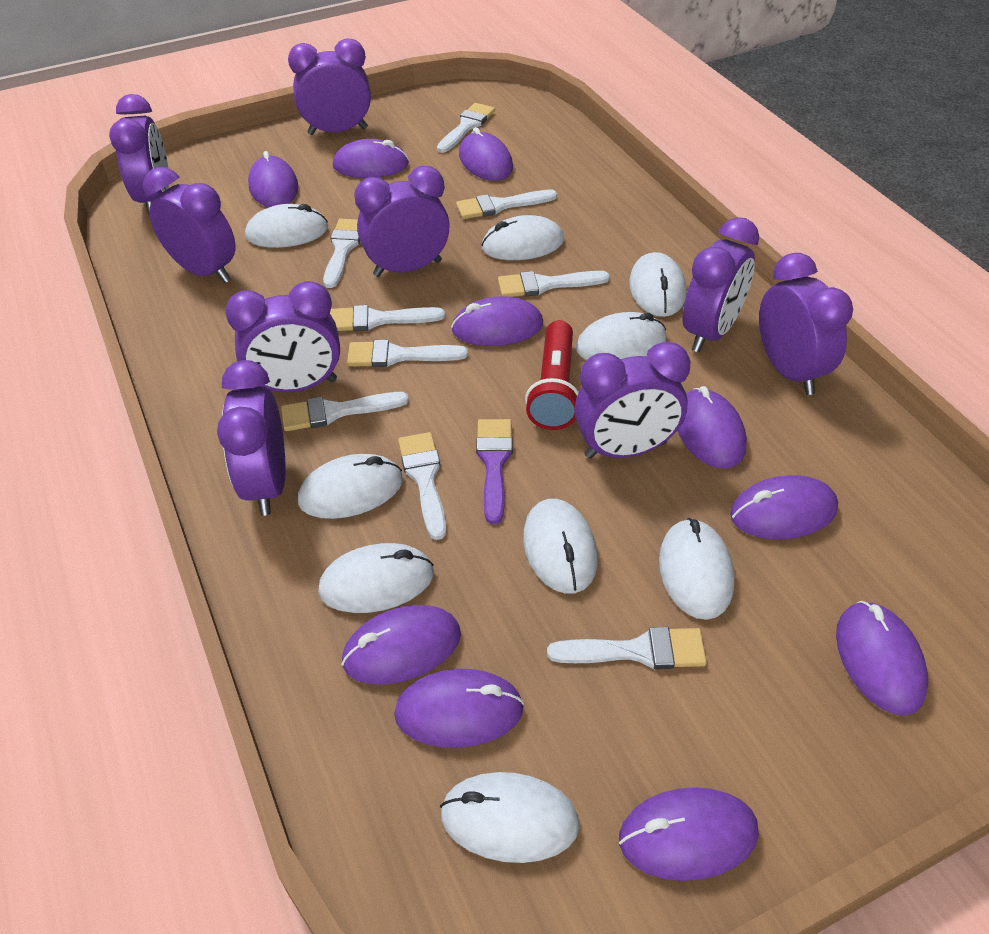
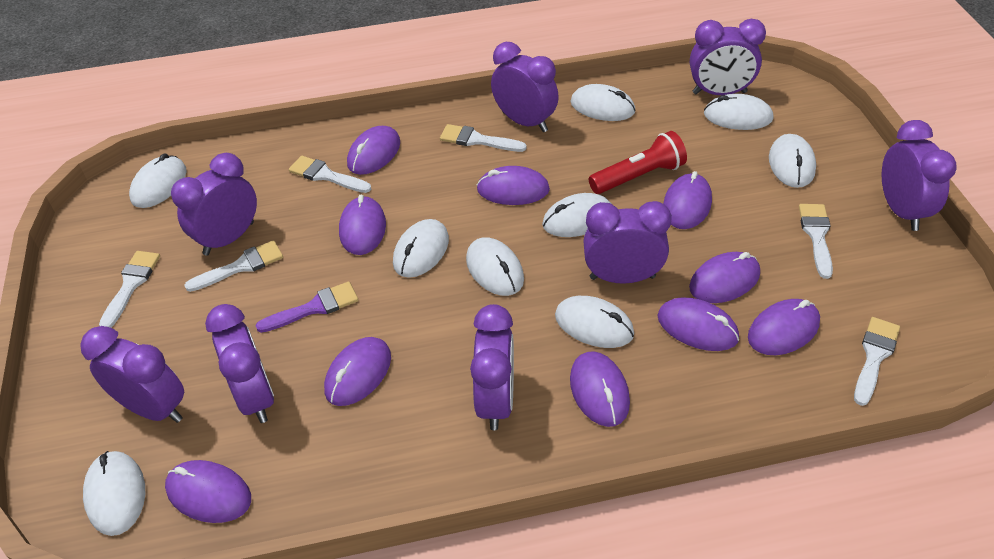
purple clock: 9 -> 8
white brush: 9 -> 6

